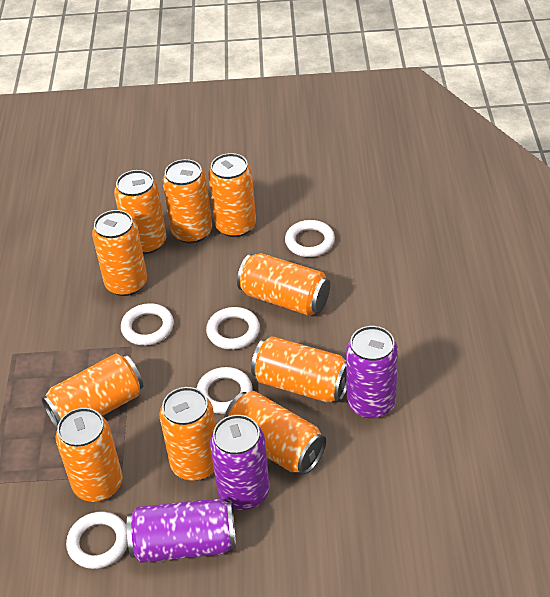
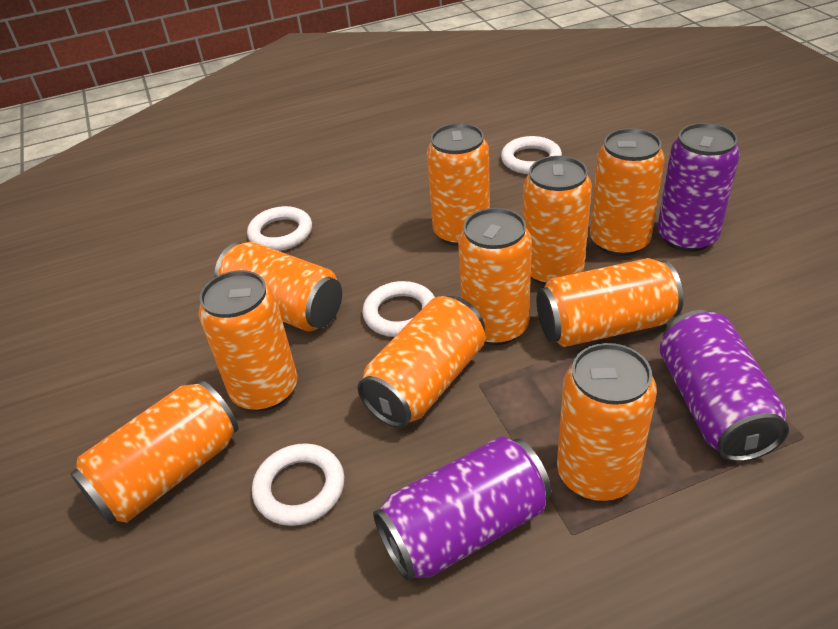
white ring: 5 -> 4

